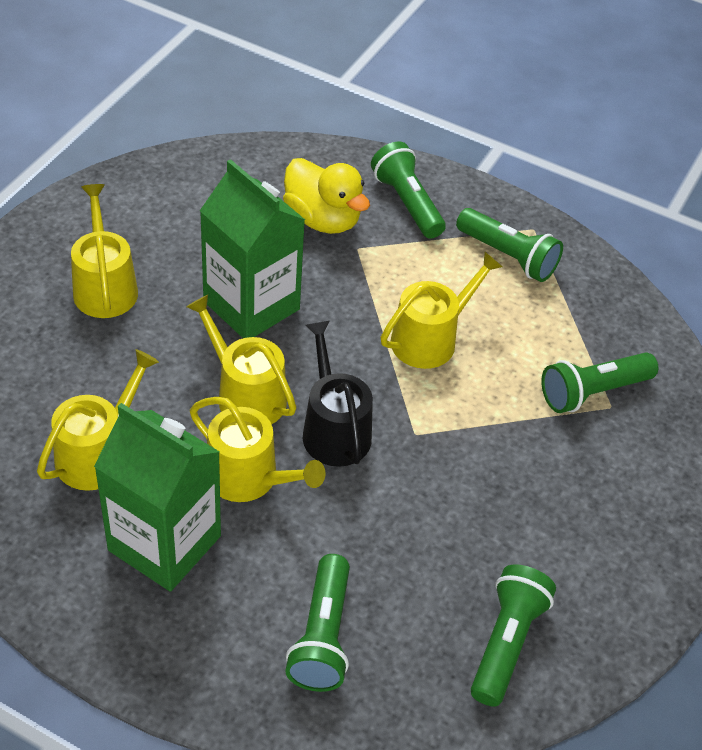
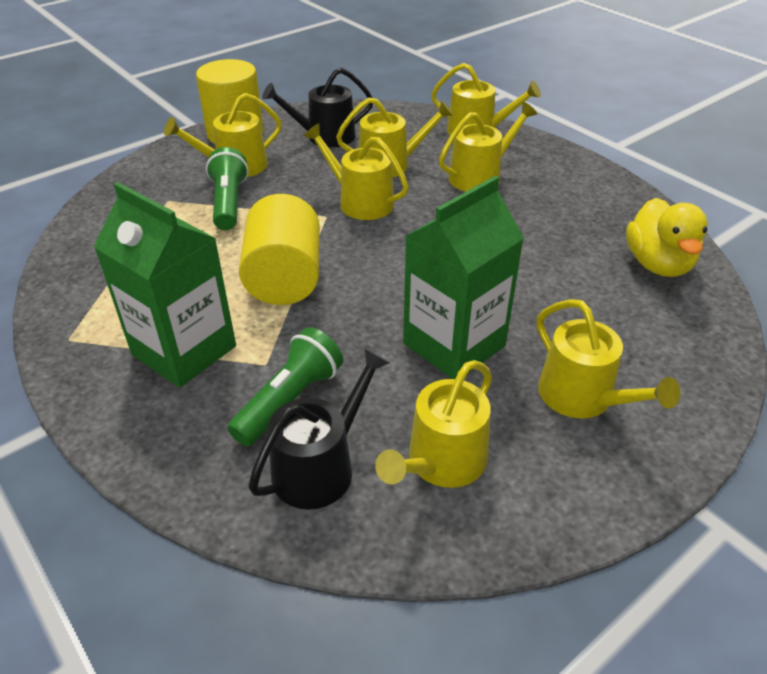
black watering can: 1 -> 2
green flashlight: 5 -> 2
yellow cylinder: 0 -> 2
yellow watering can: 5 -> 7

